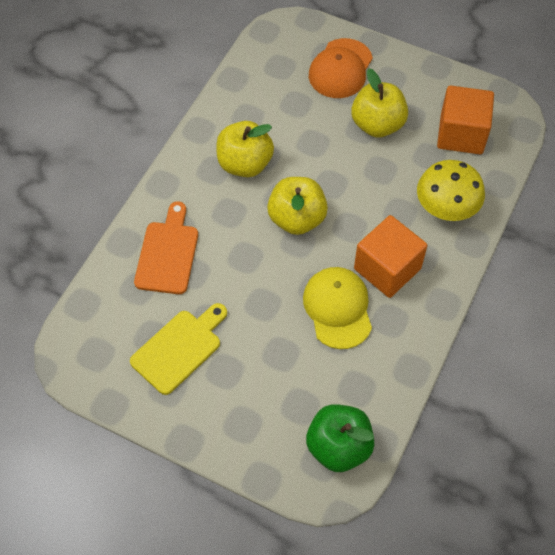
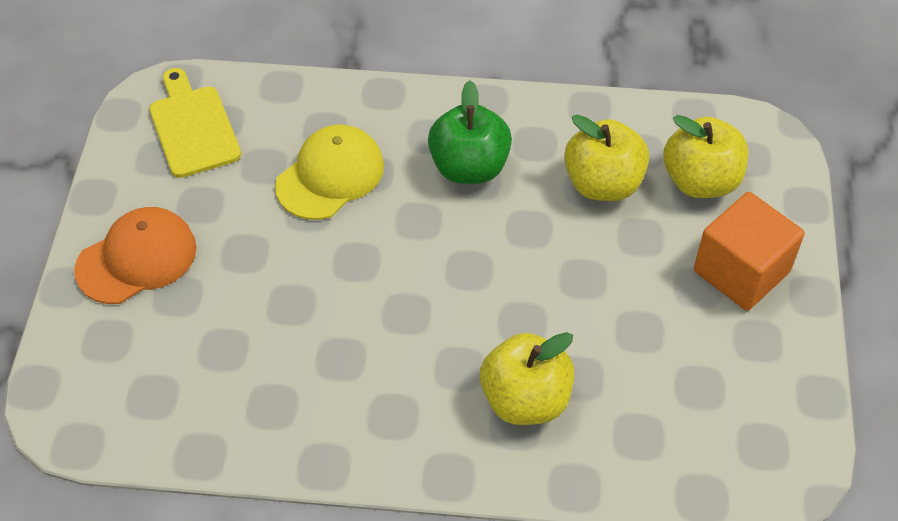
orange cube: 2 -> 1
orange cutting board: 1 -> 0
yellow mushroom: 1 -> 0

